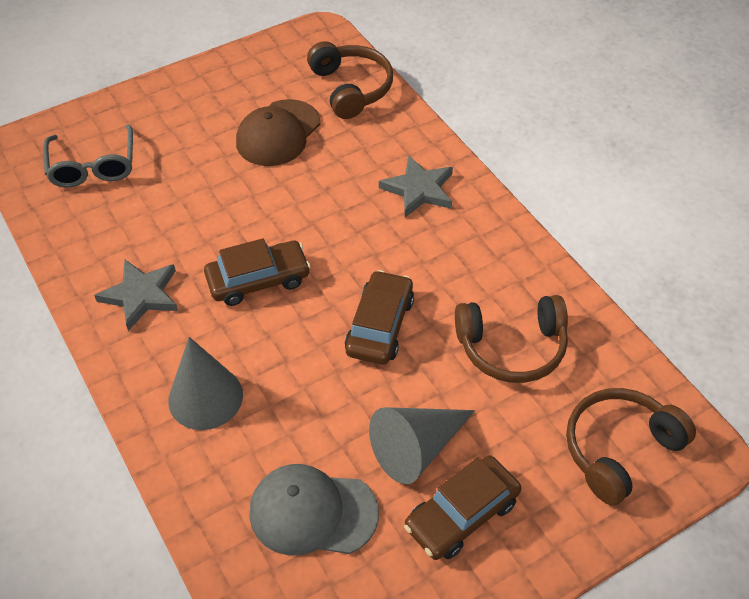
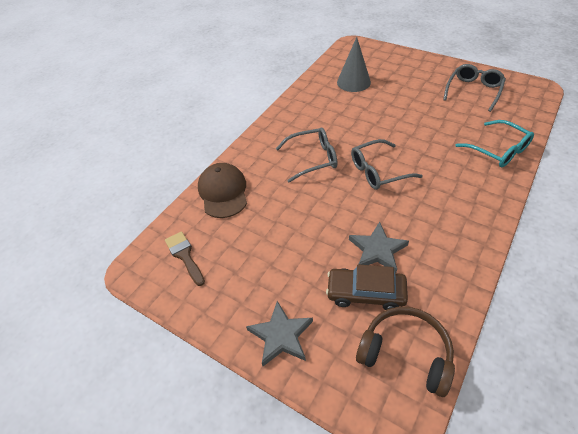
brown brush: 0 -> 1
brown car: 3 -> 1
brown headphones: 3 -> 1
grey cap: 1 -> 0
grey cone: 2 -> 1
grey glasses: 1 -> 3
turquoise glasses: 0 -> 1

